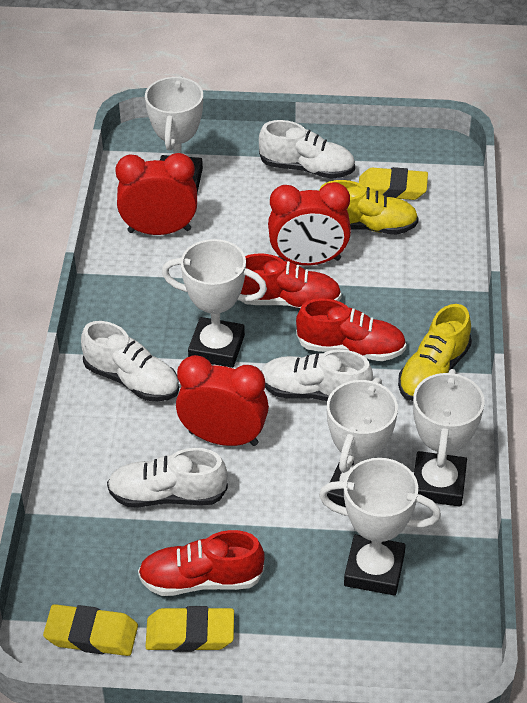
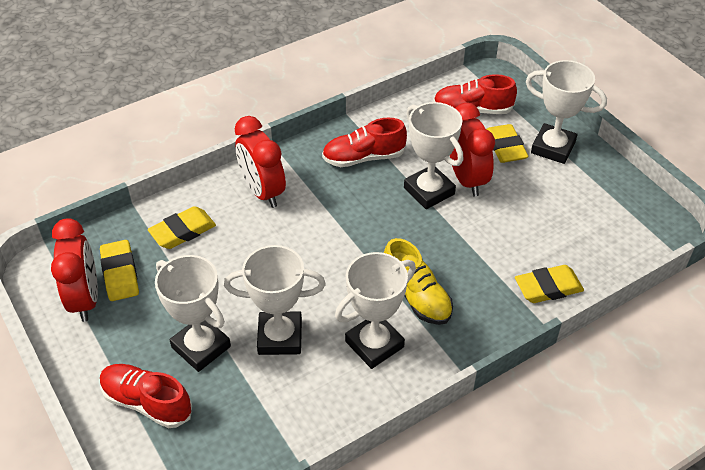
white shoe: 4 -> 0
yellow eraser: 3 -> 4
yellow shoe: 2 -> 1

